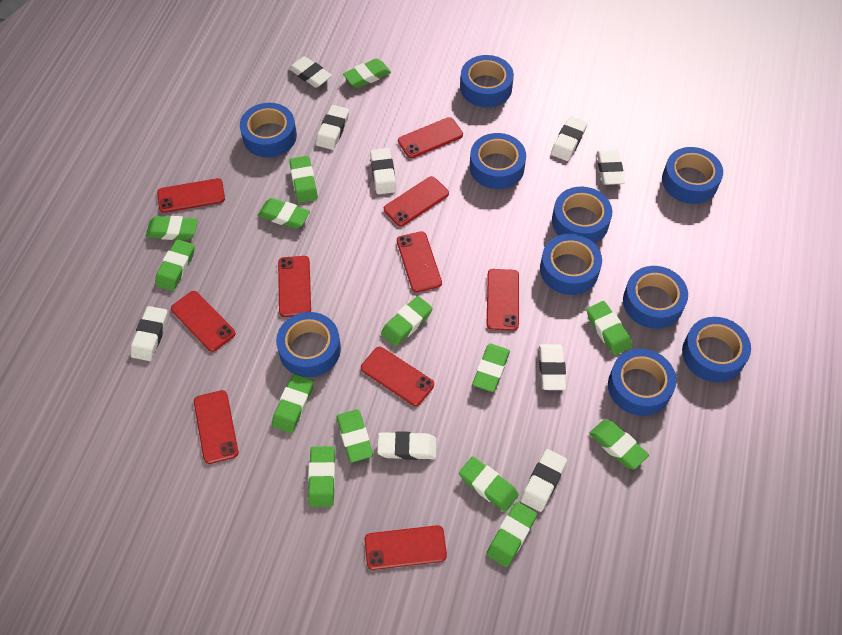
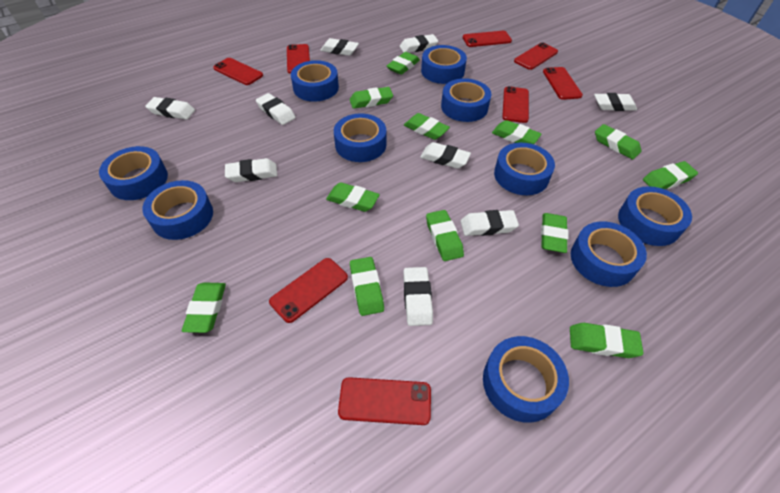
green eraser: 14 -> 12
red phone: 10 -> 8

